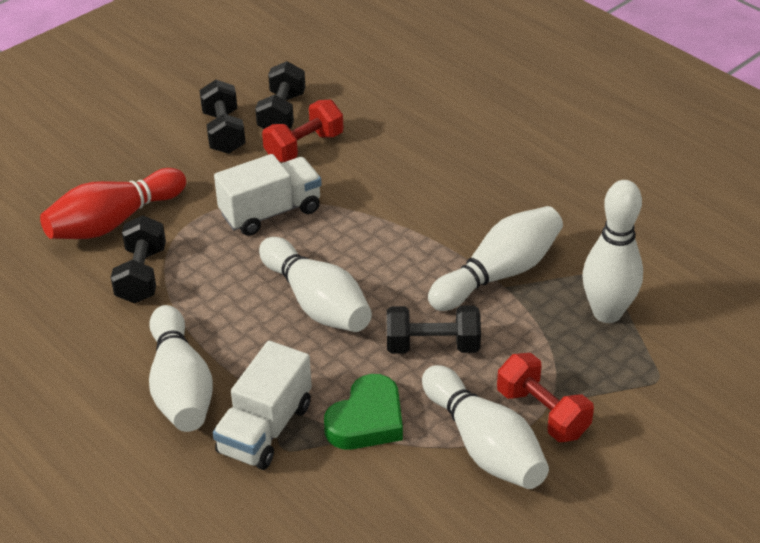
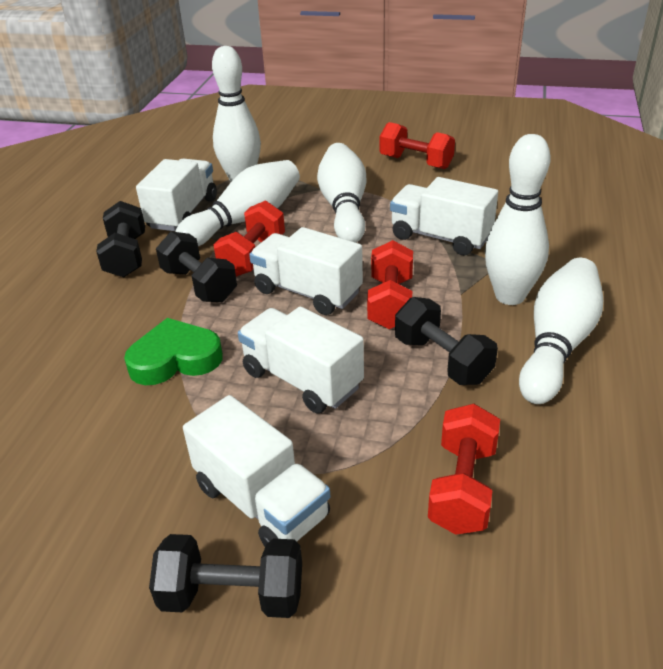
red bowling pin: 1 -> 0
red dumbbell: 2 -> 4
white truck: 2 -> 5

